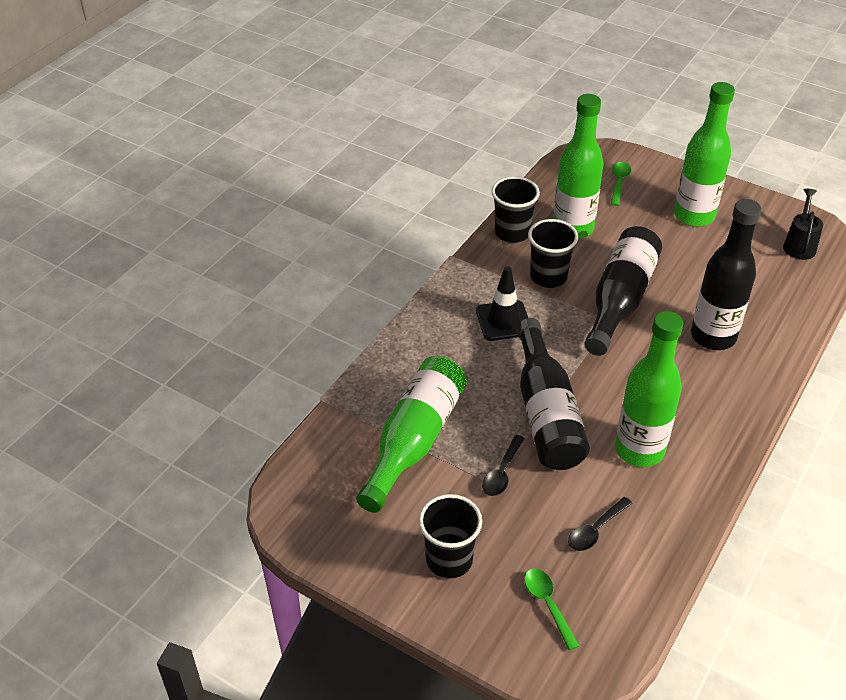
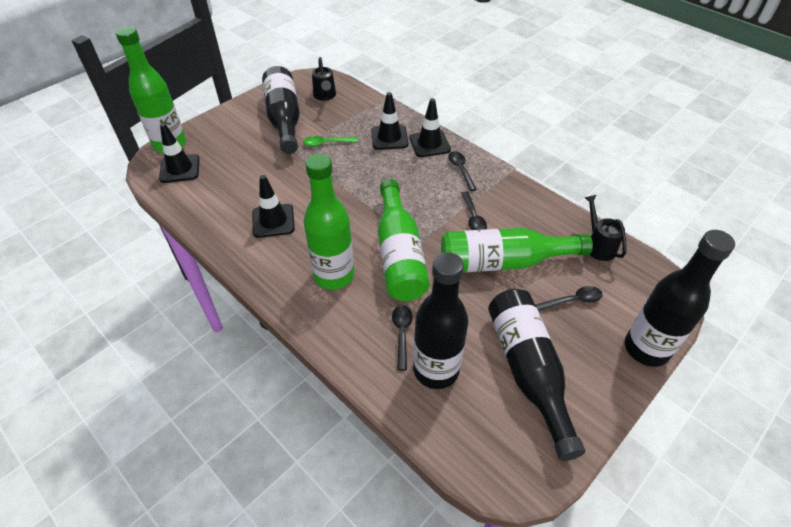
black bottle: 3 -> 4
black cup: 3 -> 0
black spoon: 2 -> 4
black traffic cone: 1 -> 4
black watering can: 1 -> 2
green spoon: 2 -> 1

